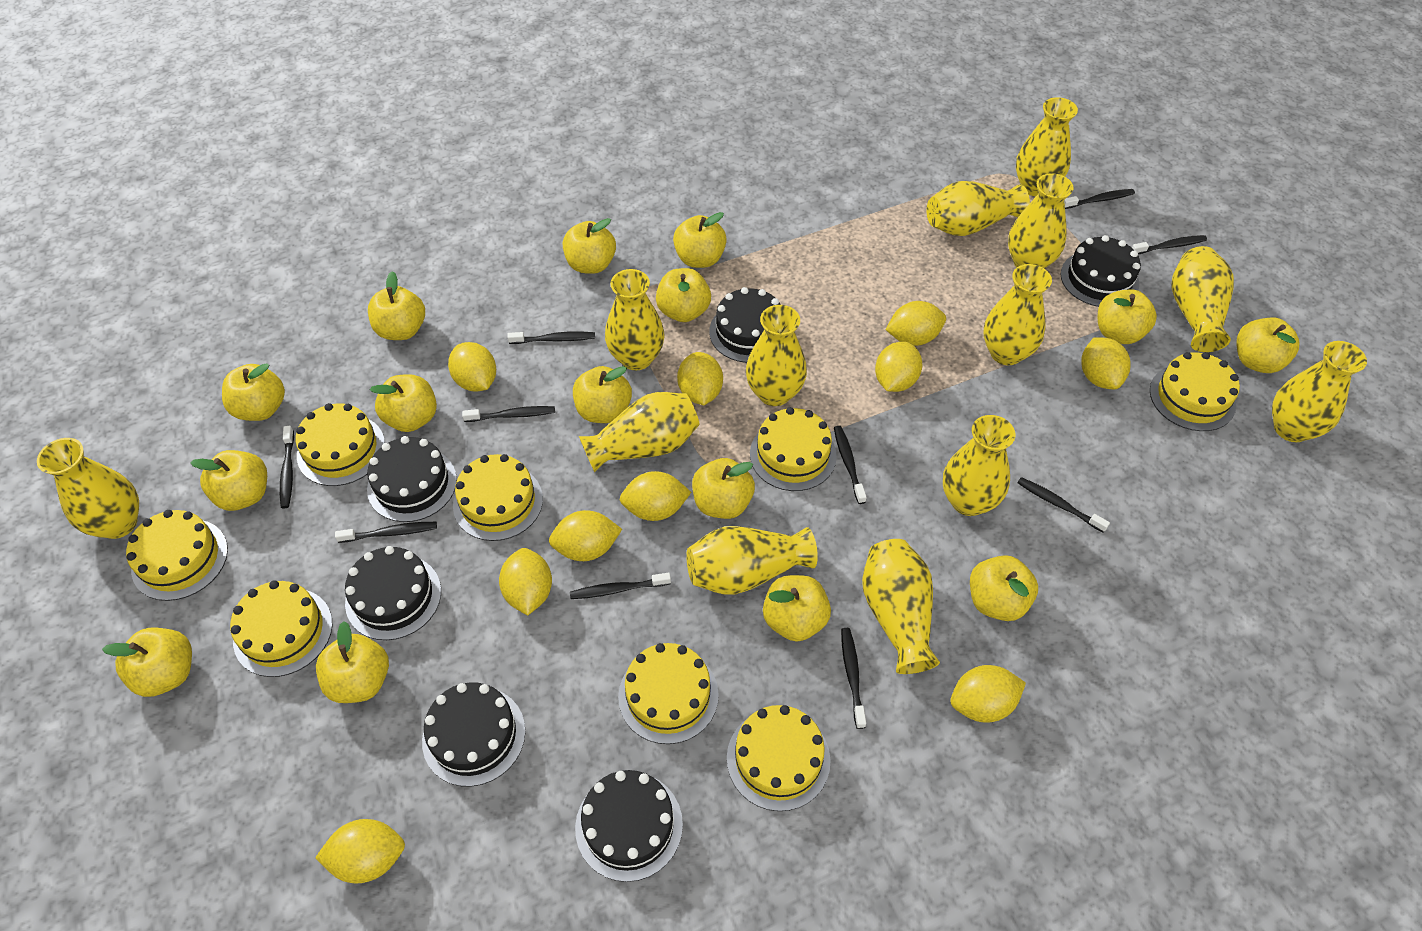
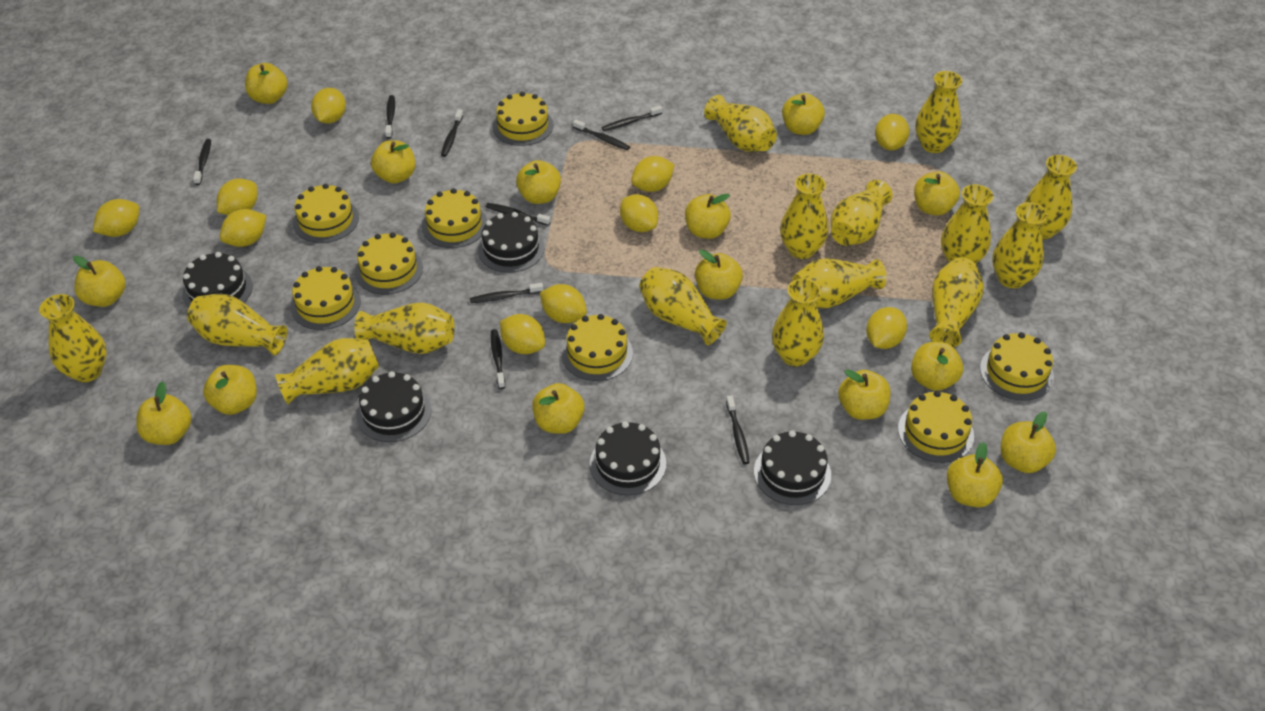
black cake: 6 -> 5
black toothbrush: 10 -> 9
yellow vase: 13 -> 15

